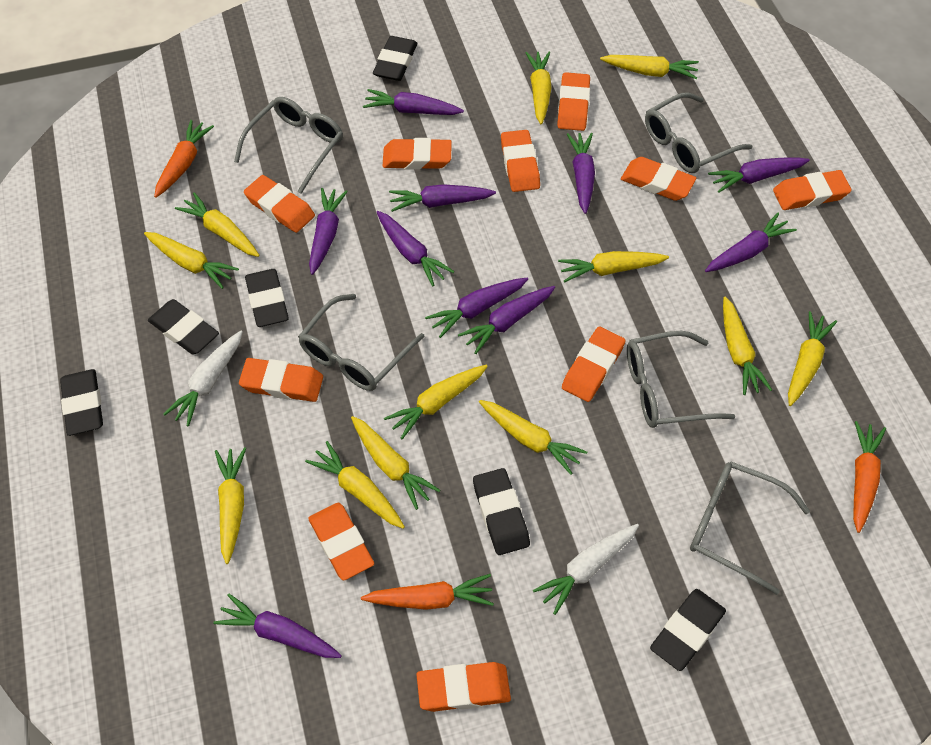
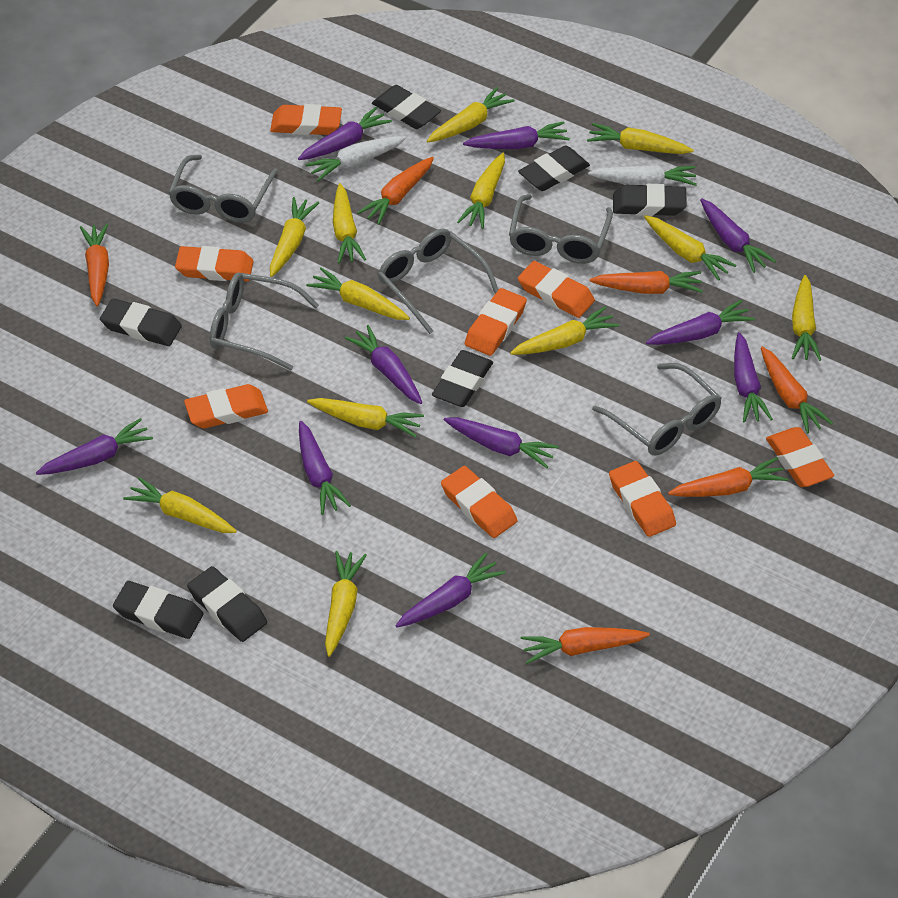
black eraser: 6 -> 7
orange carrot: 3 -> 6
orange eraser: 10 -> 8

